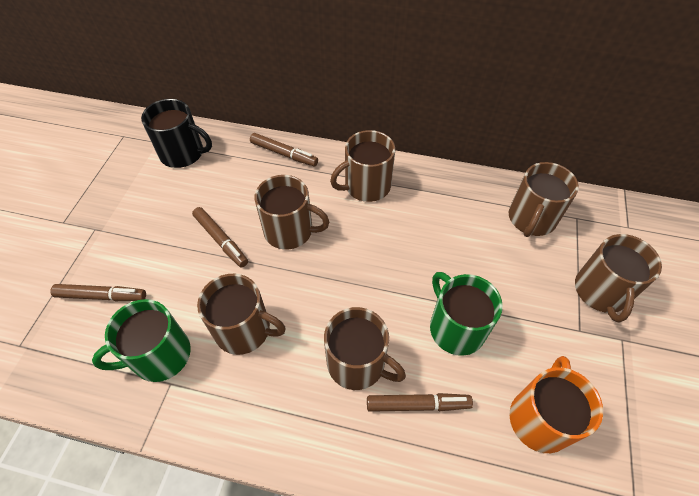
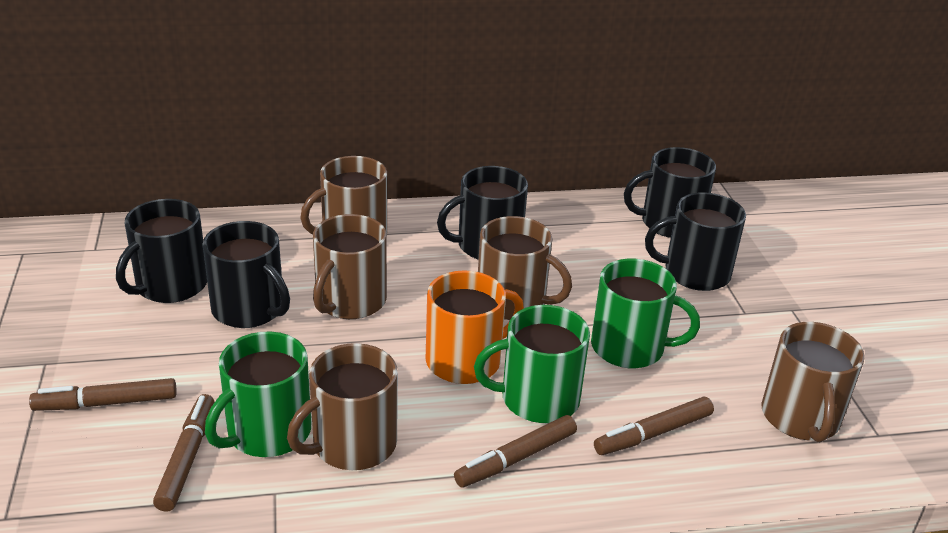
black mug: 1 -> 5
brown mug: 6 -> 5
green mug: 2 -> 3

